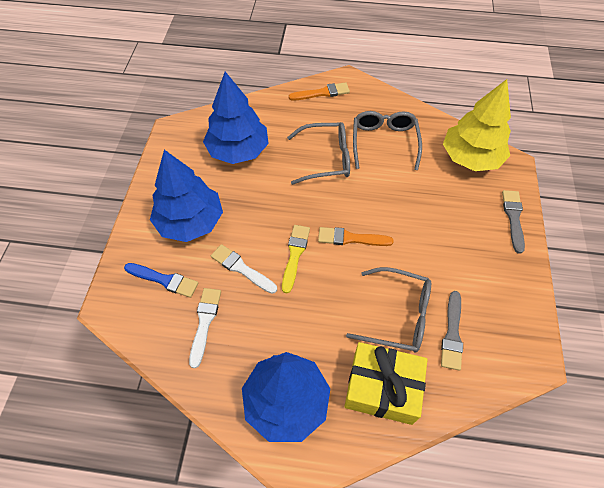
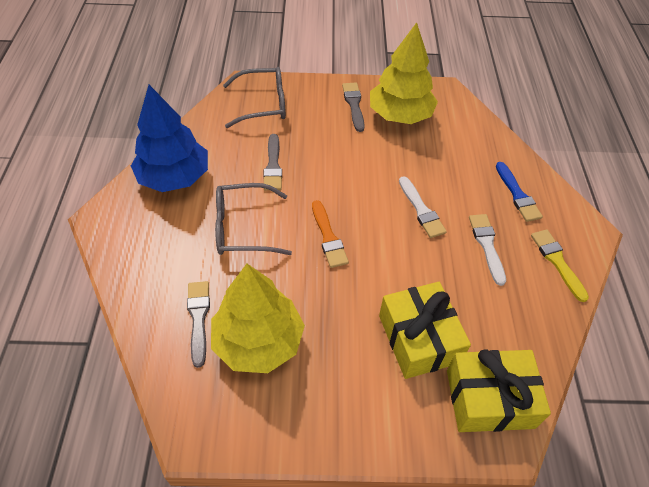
blue tree: 3 -> 1
grey brush: 2 -> 3
grey glasses: 3 -> 2
orange brush: 2 -> 1
yellow gift: 1 -> 2
yellow tree: 1 -> 2

